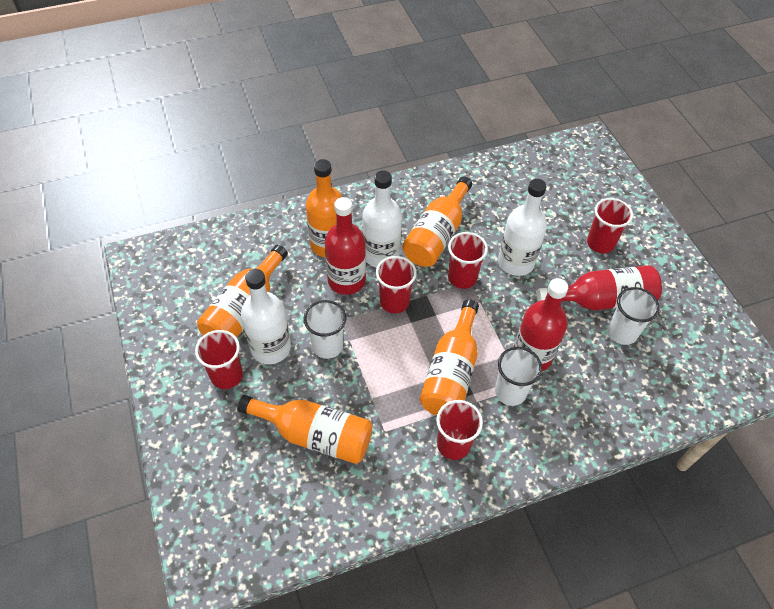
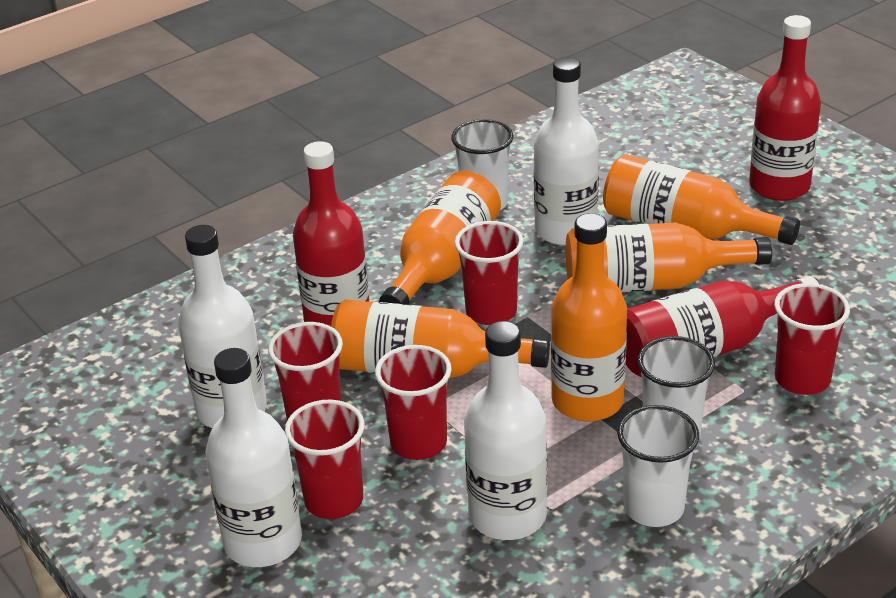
white bottle: 3 -> 4

